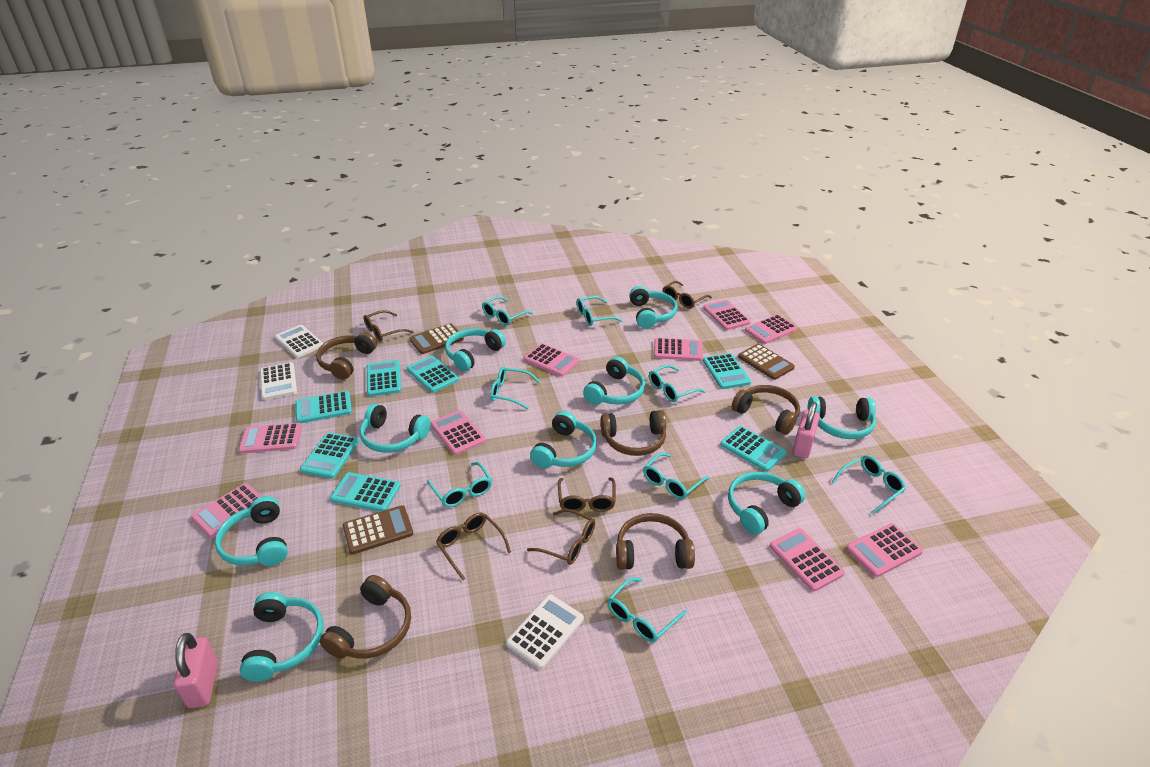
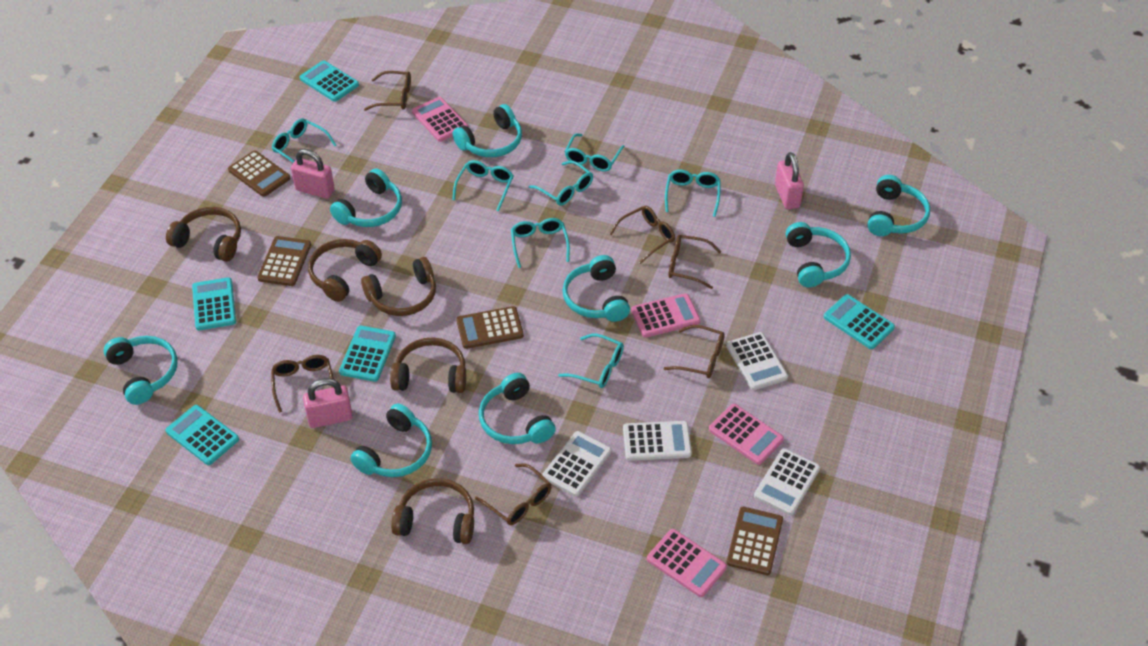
brown calculator: 3 -> 4
brown glasses: 5 -> 6
pink calculator: 9 -> 4
pink padlock: 2 -> 3
turquoise calculator: 7 -> 5
turquoise glasses: 8 -> 7
turquoise headphones: 9 -> 8
white calculator: 3 -> 4

